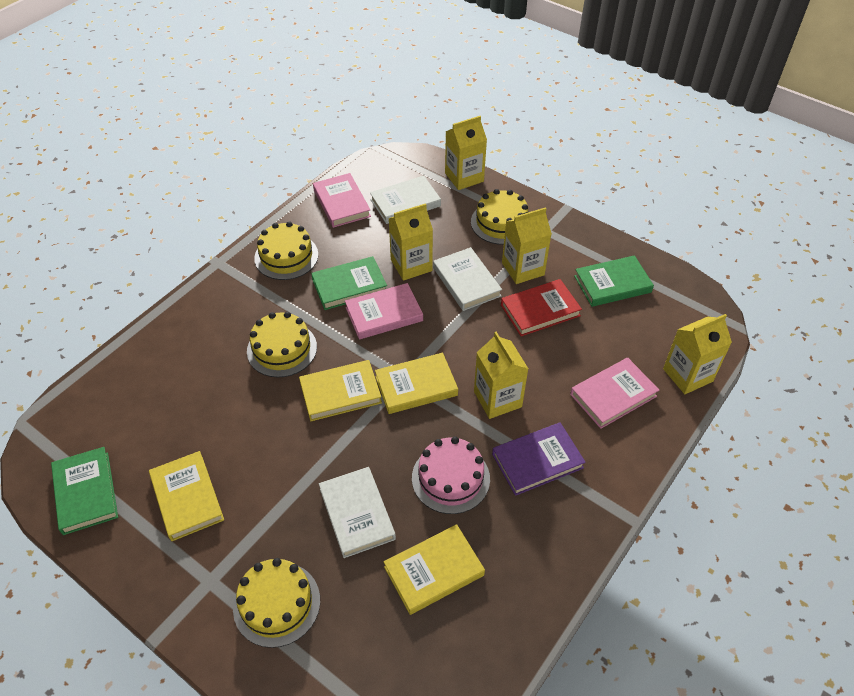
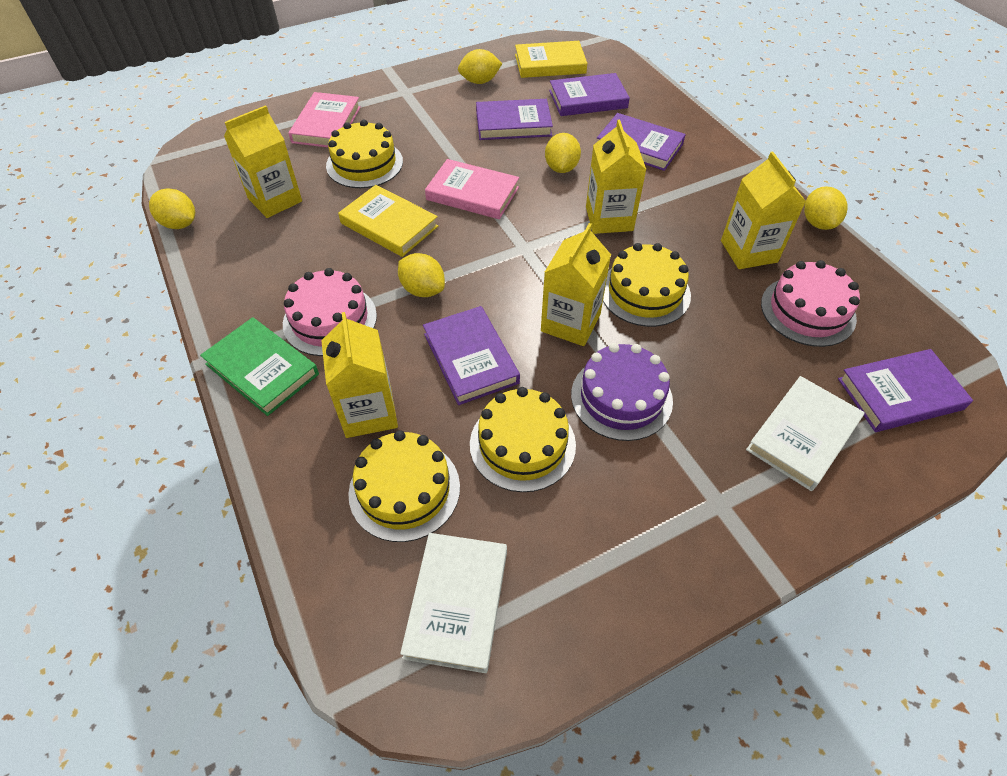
green book: 3 -> 1
pink book: 3 -> 2
pink cake: 1 -> 2
purple book: 1 -> 5
purple cake: 0 -> 1
red book: 1 -> 0
white book: 3 -> 2
yellow book: 4 -> 2
yellow lemon: 0 -> 5

